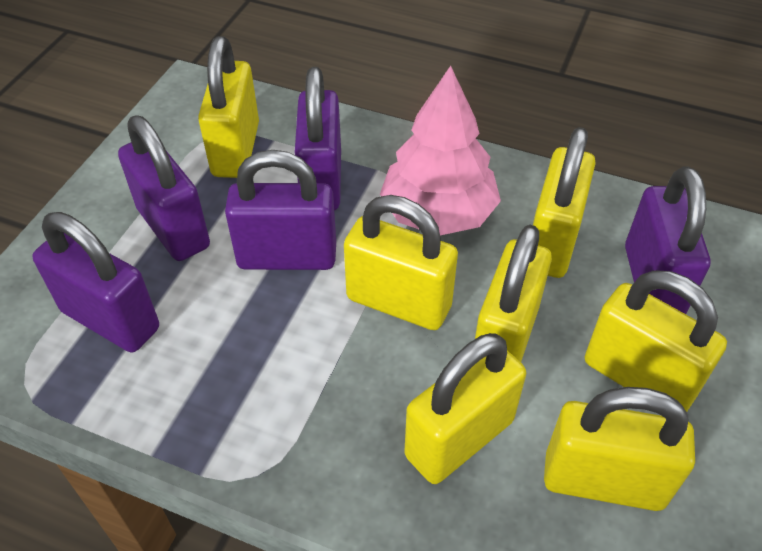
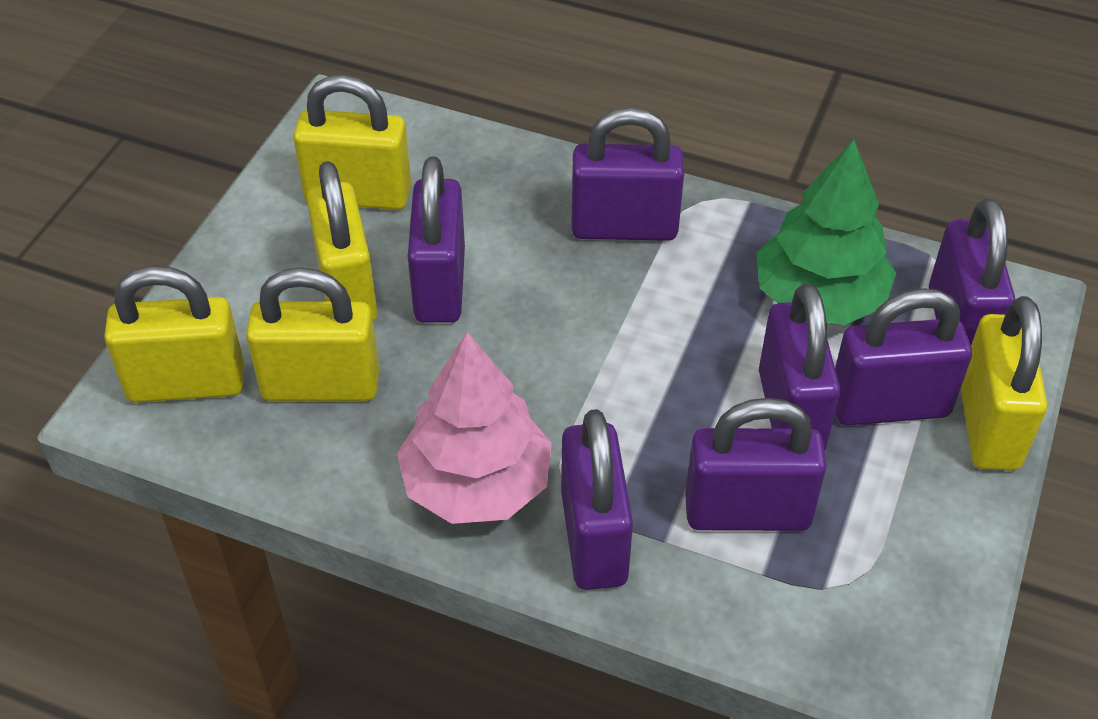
green tree: 0 -> 1
purple padlock: 5 -> 7
yellow padlock: 7 -> 5

